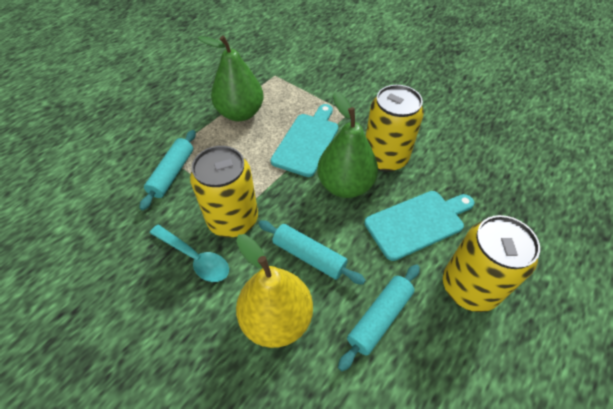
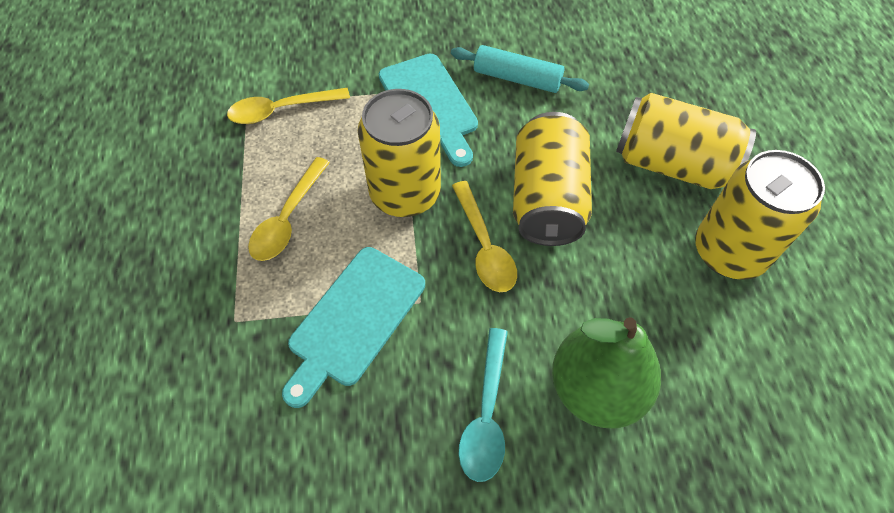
green pear: 2 -> 1
turquoise rolling pin: 3 -> 1
yellow can: 3 -> 4
yellow pear: 1 -> 0
yellow spoon: 0 -> 3

